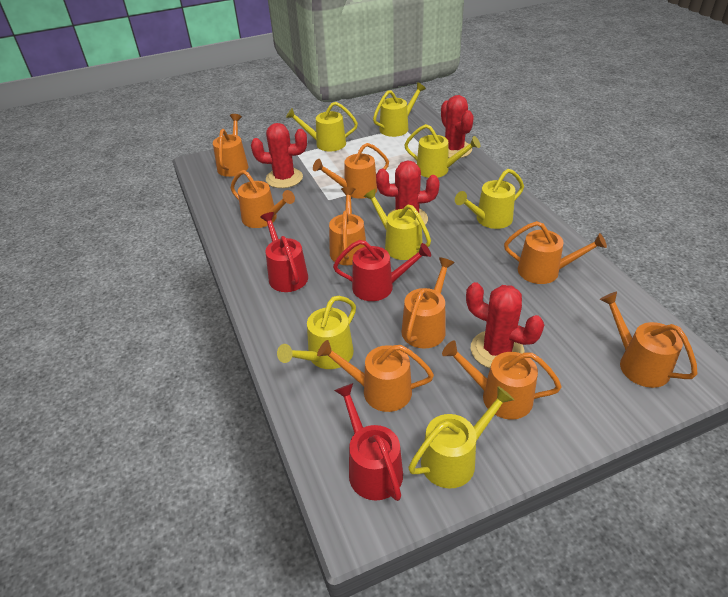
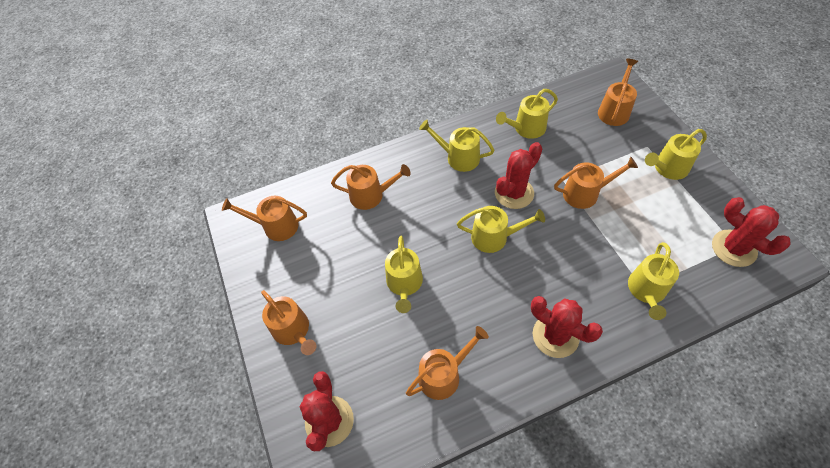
orange watering can: 9 -> 6
red watering can: 3 -> 0
yellow watering can: 7 -> 6

